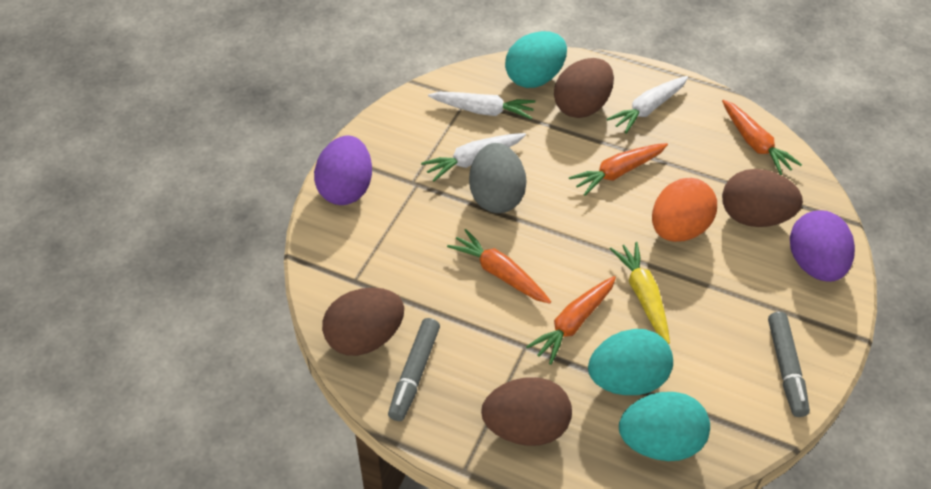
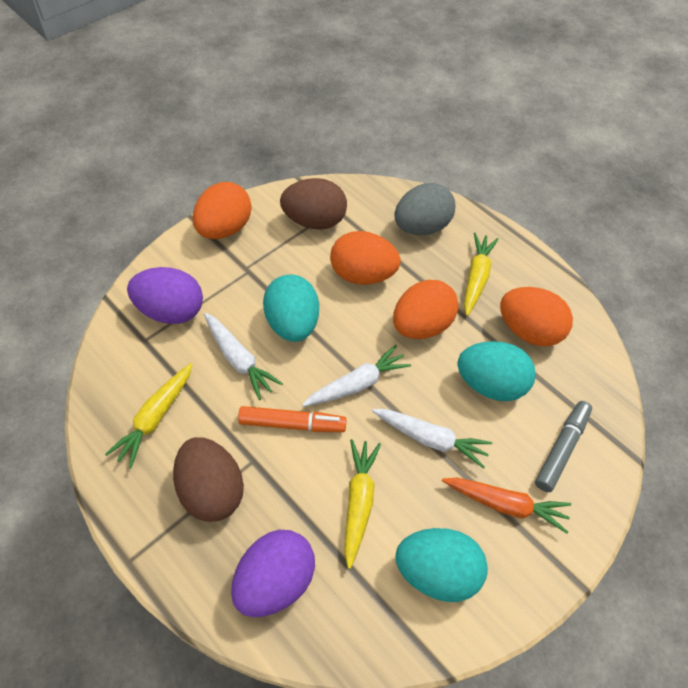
brown egg: 4 -> 2
grey marker: 2 -> 1
orange carrot: 4 -> 1
orange egg: 1 -> 4
orange marker: 0 -> 1
yellow carrot: 1 -> 3

